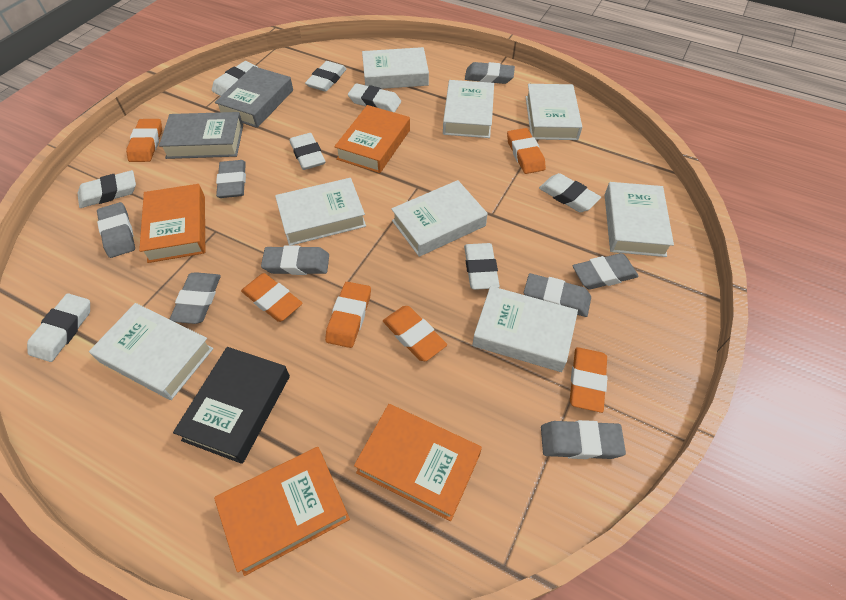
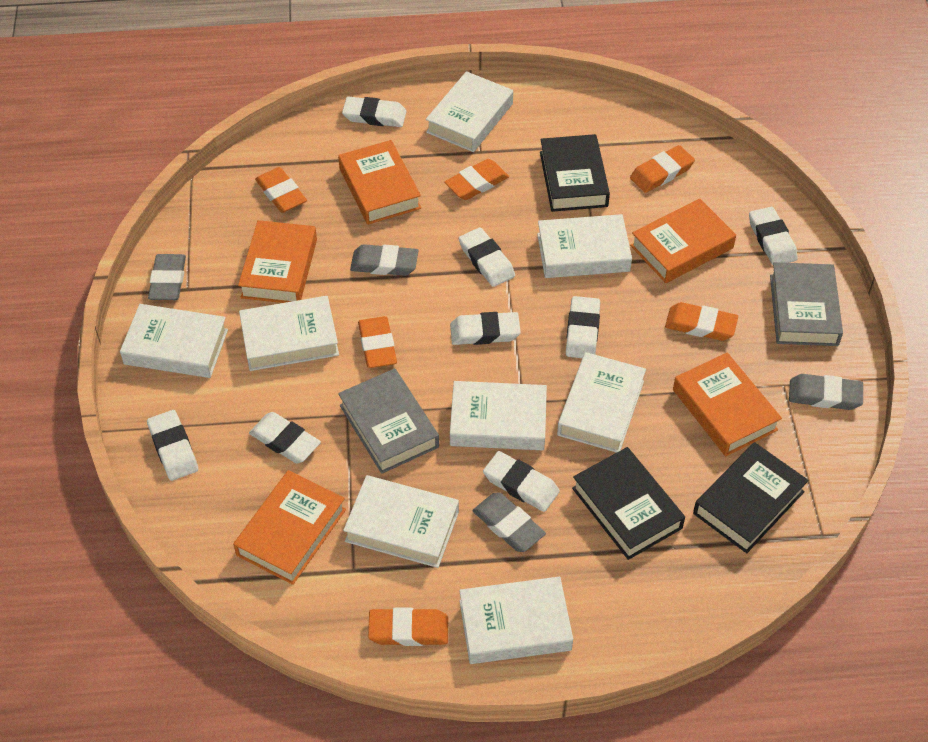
black book: 1 -> 3
grey eraser: 8 -> 4
orange book: 4 -> 5

